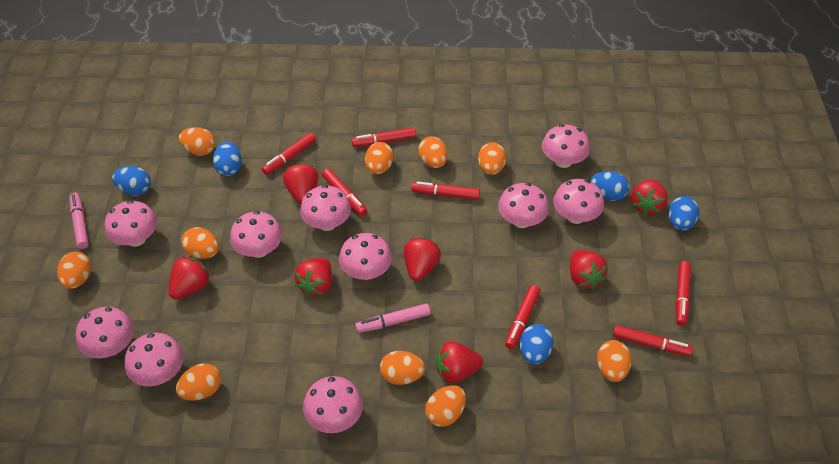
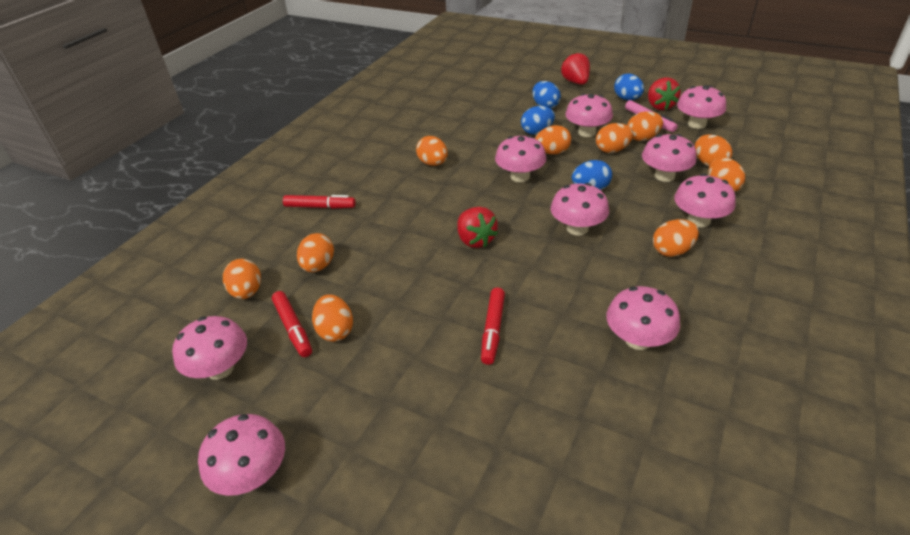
blue egg: 5 -> 4
pink marker: 2 -> 1
pink mushroom: 10 -> 9
red marker: 7 -> 3
red strawberry: 7 -> 3

